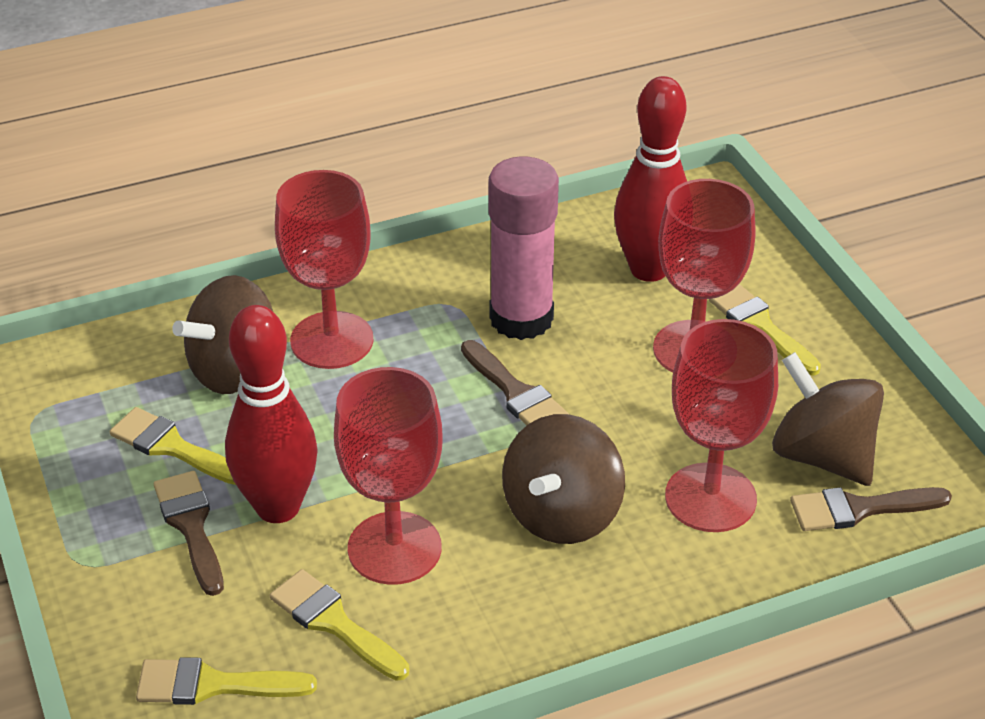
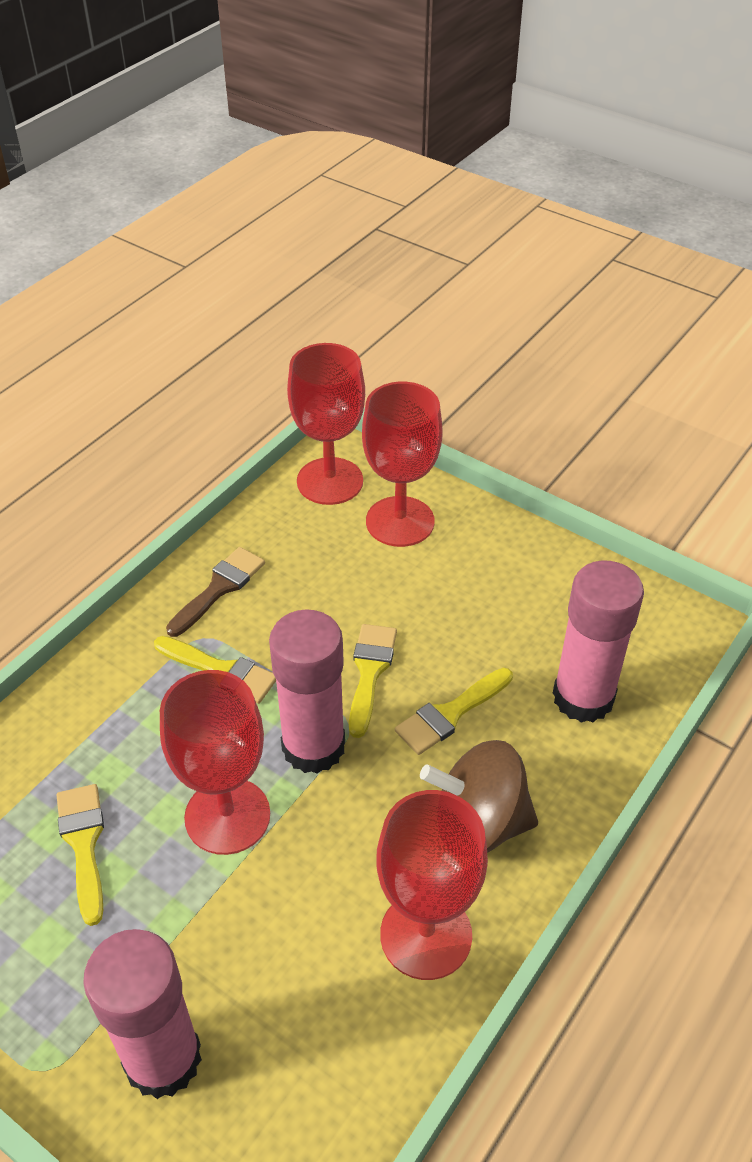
brown brush: 3 -> 1
brown spinning top: 3 -> 1
pink glue stick: 1 -> 3
red bowling pin: 2 -> 0

